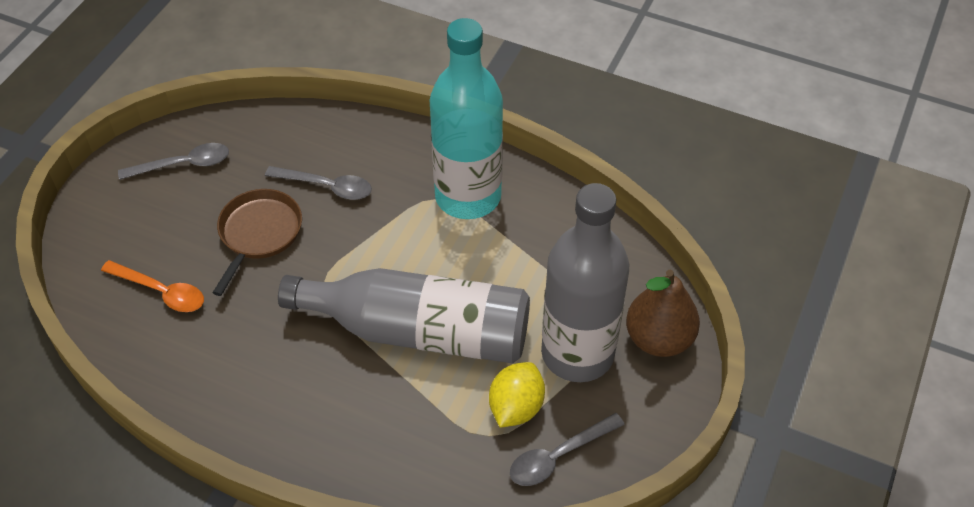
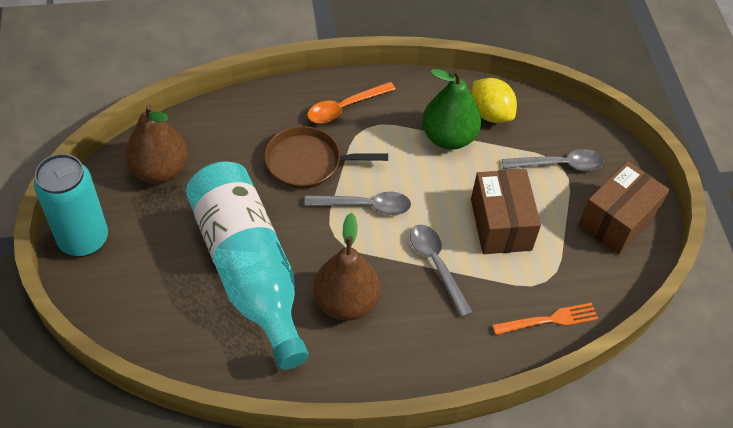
brown box: 0 -> 2
brown pear: 1 -> 2
green pear: 0 -> 1
grey bottle: 2 -> 0
orange fork: 0 -> 1
turquoise can: 0 -> 1

